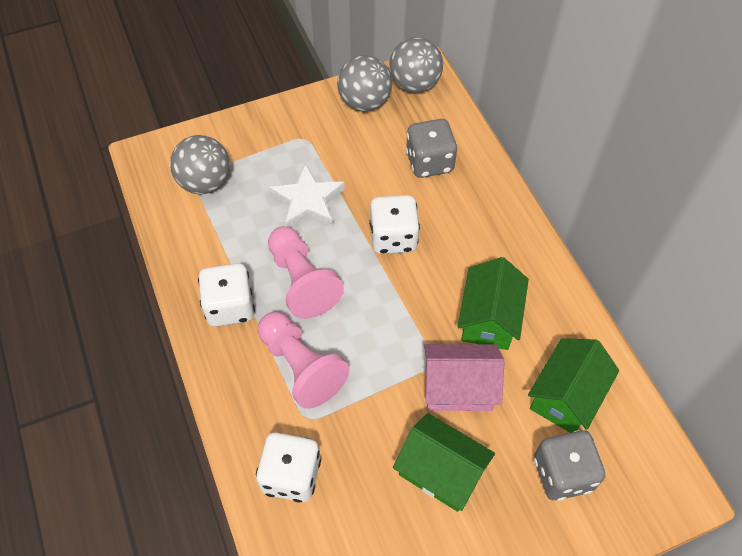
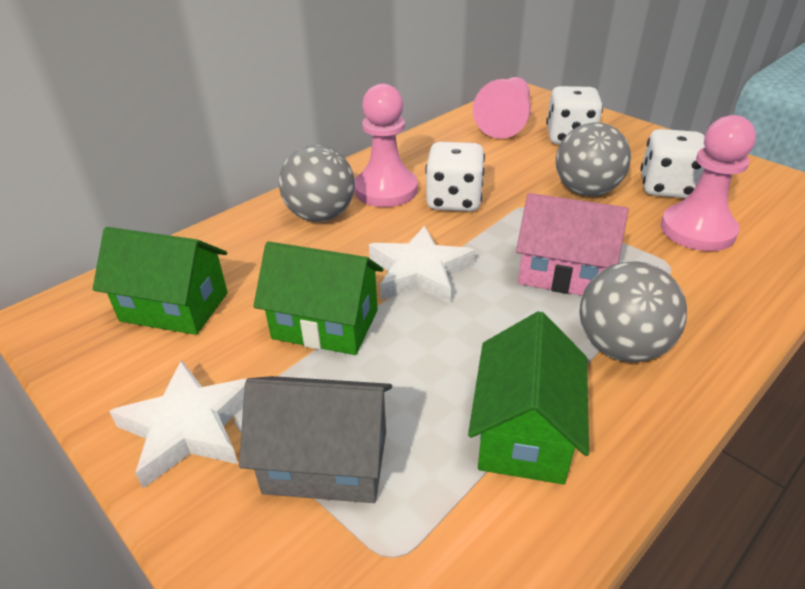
grey dice: 2 -> 0
grey house: 0 -> 1
pink pawn: 2 -> 3
white star: 1 -> 2

